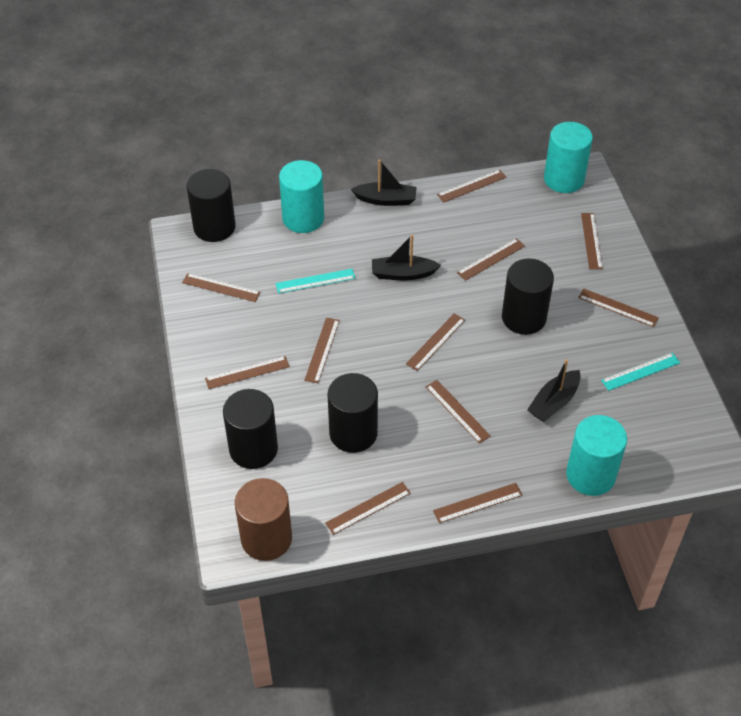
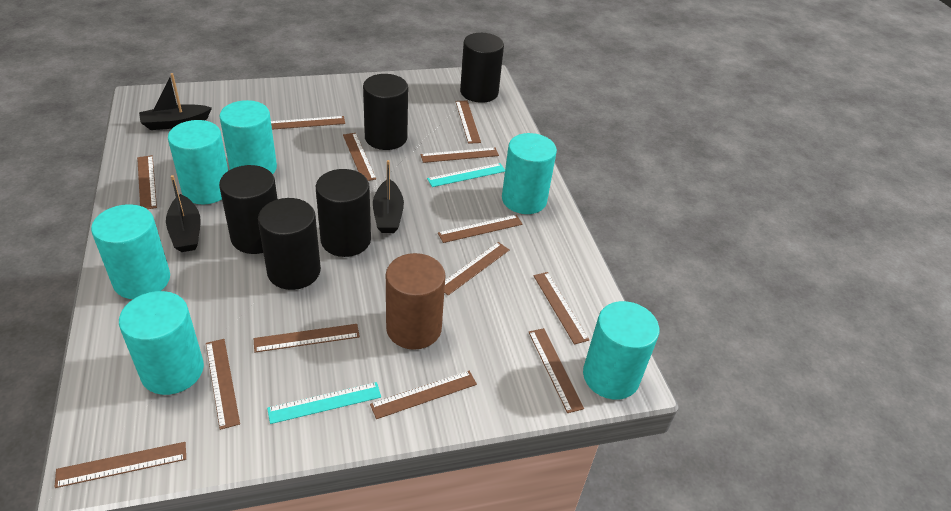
black cylinder: 4 -> 5
brown ruler: 11 -> 13
turquoise cylinder: 3 -> 6

